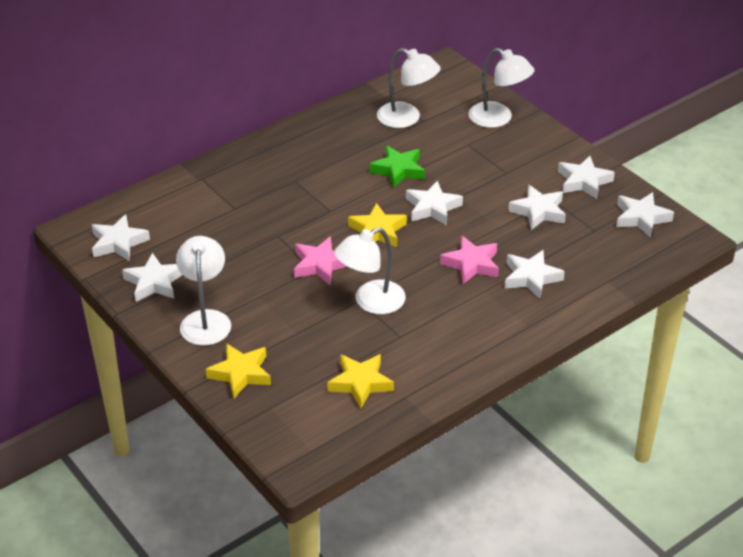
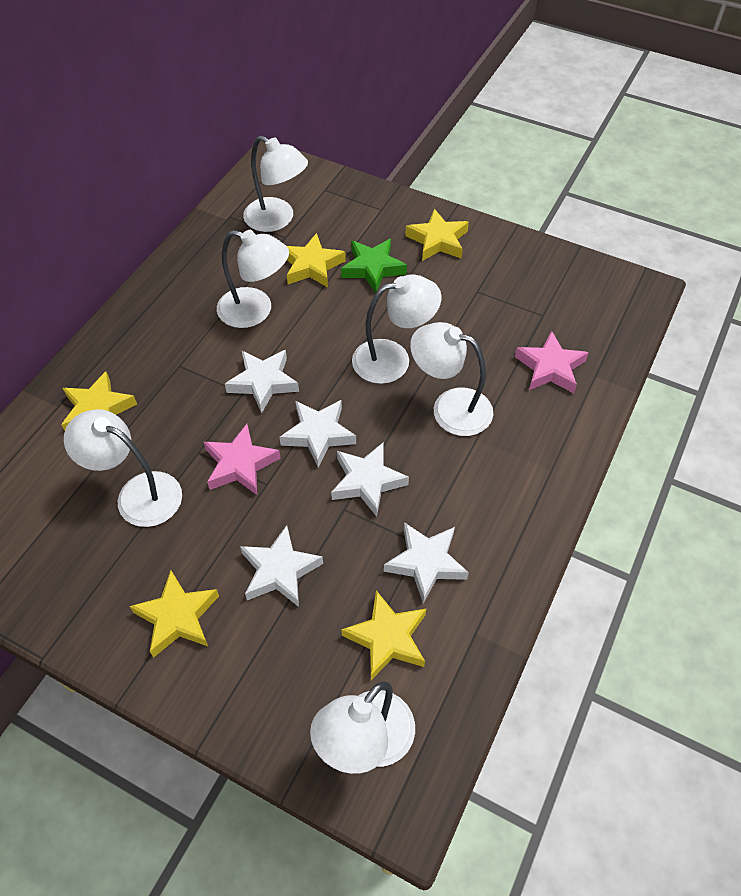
white lamp: 4 -> 6
white star: 7 -> 5
yellow star: 3 -> 5

